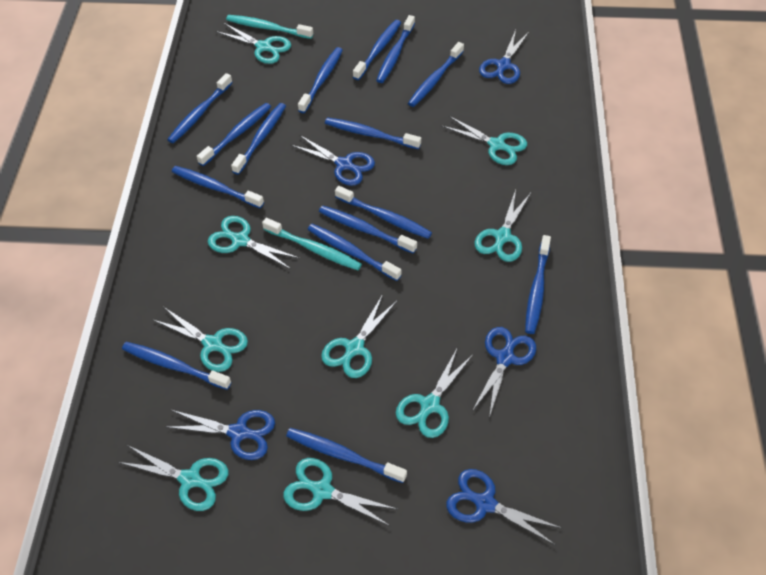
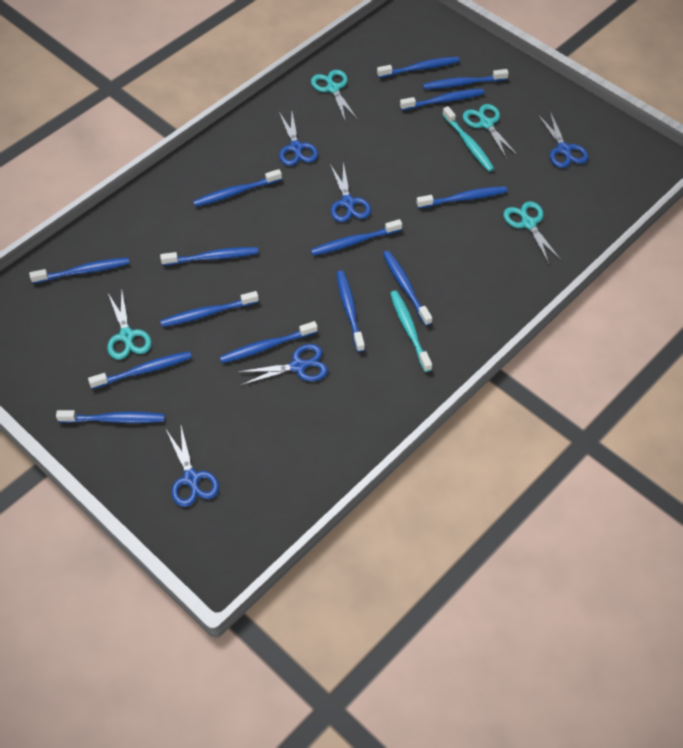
blue toothbrush: 15 -> 14
turquoise scissors: 9 -> 4

